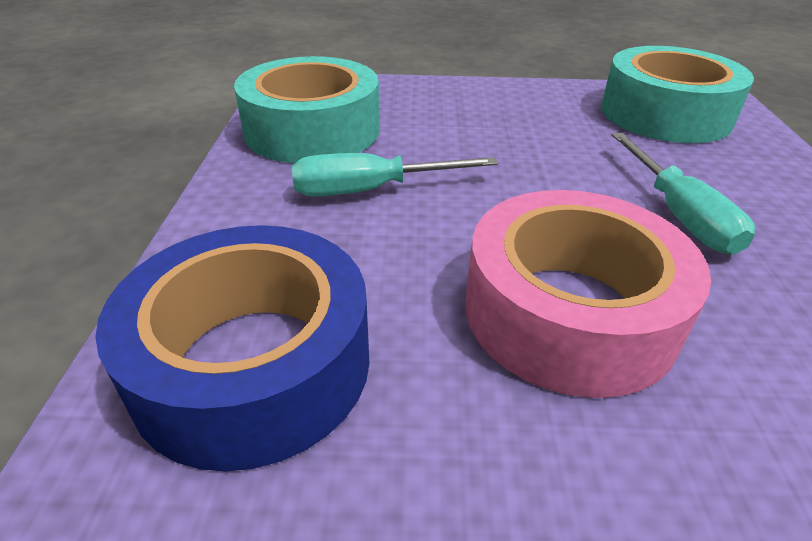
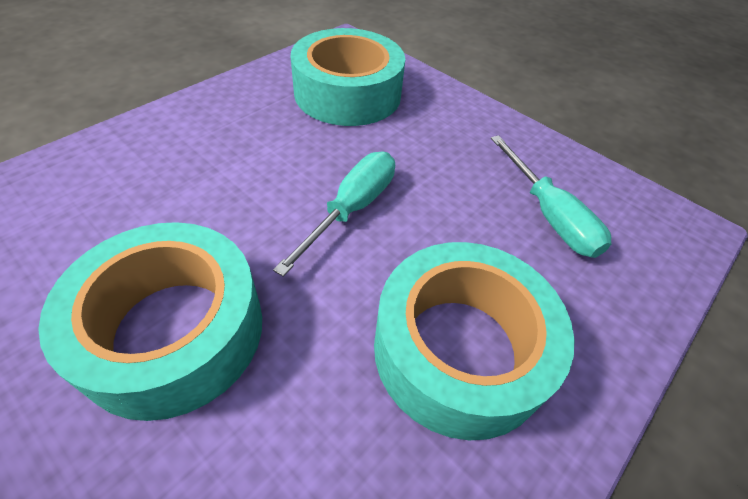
blue tape: 1 -> 0
pink tape: 1 -> 0
turquoise tape: 2 -> 3

